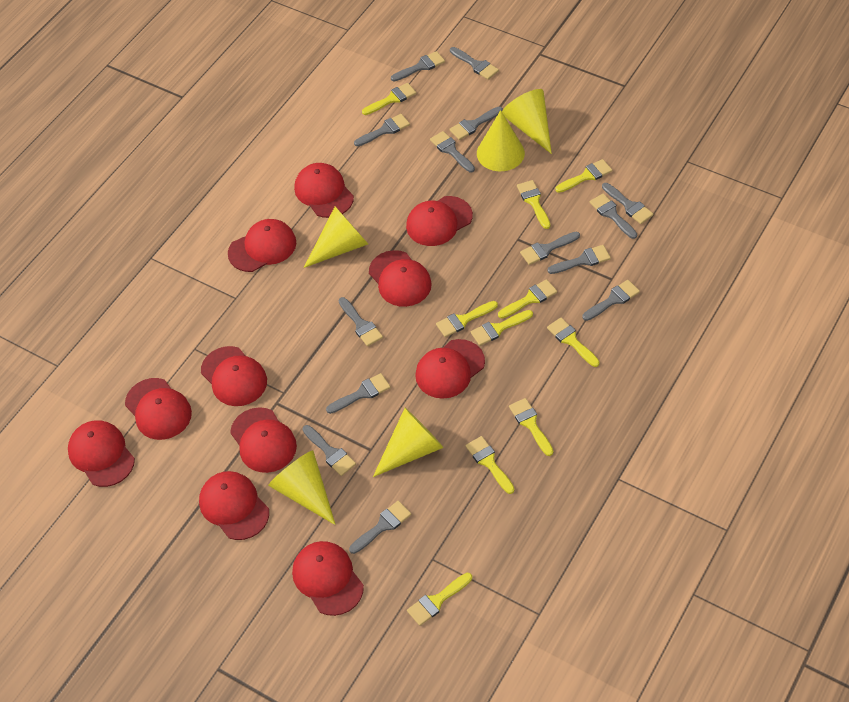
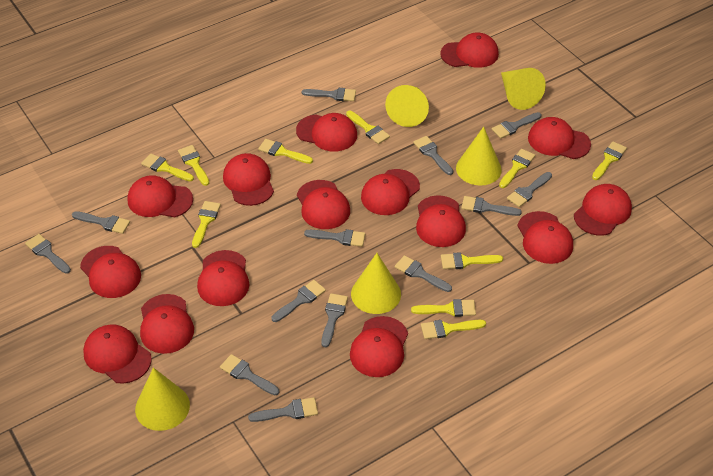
grey brush: 14 -> 13
red cap: 11 -> 15

